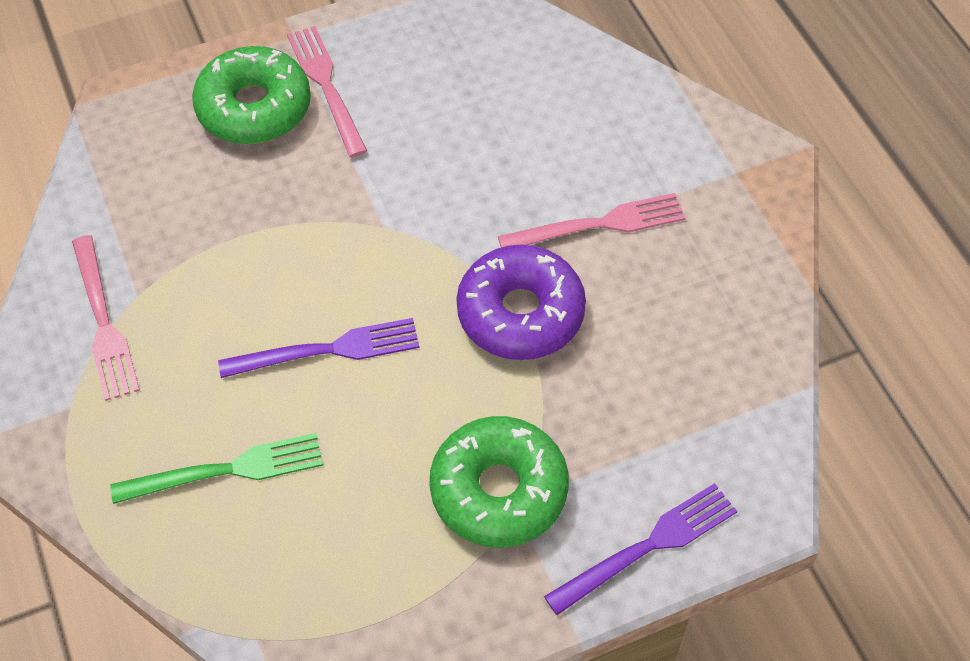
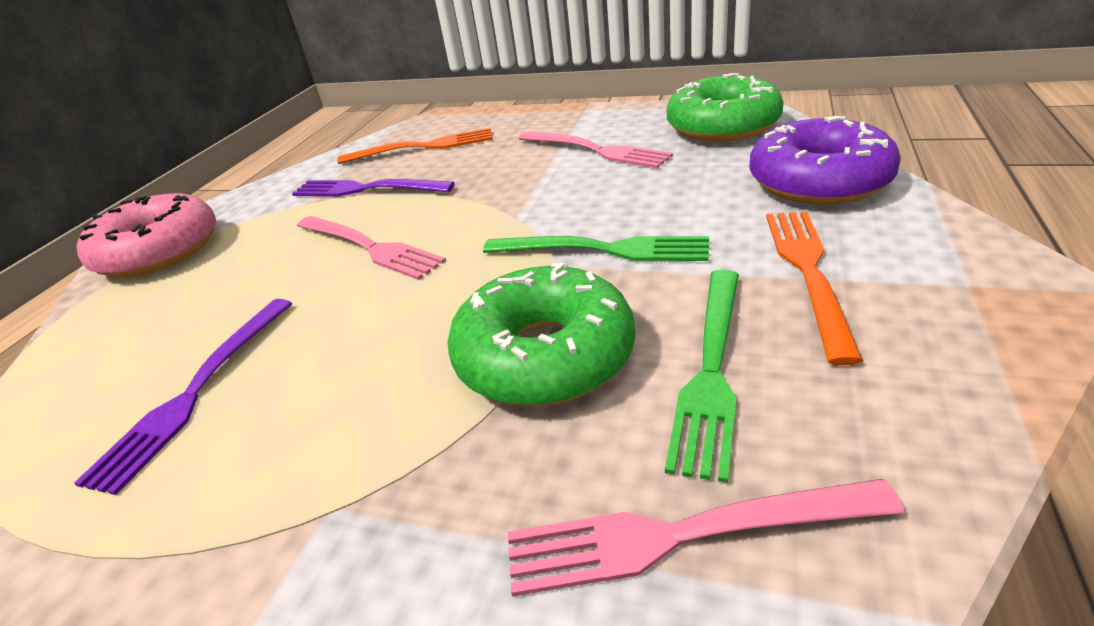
green fork: 1 -> 2
orange fork: 0 -> 2
pink donut: 0 -> 1

